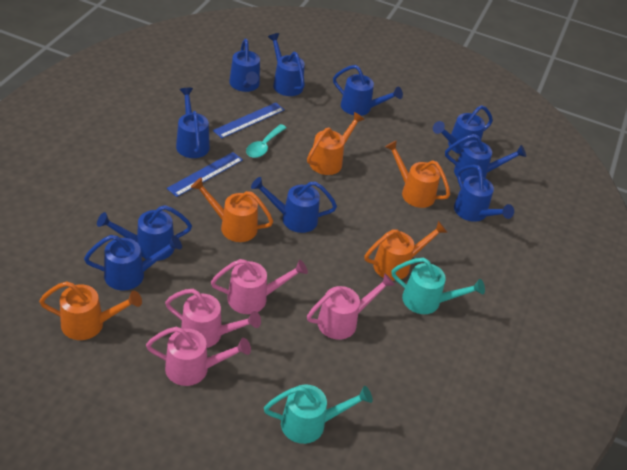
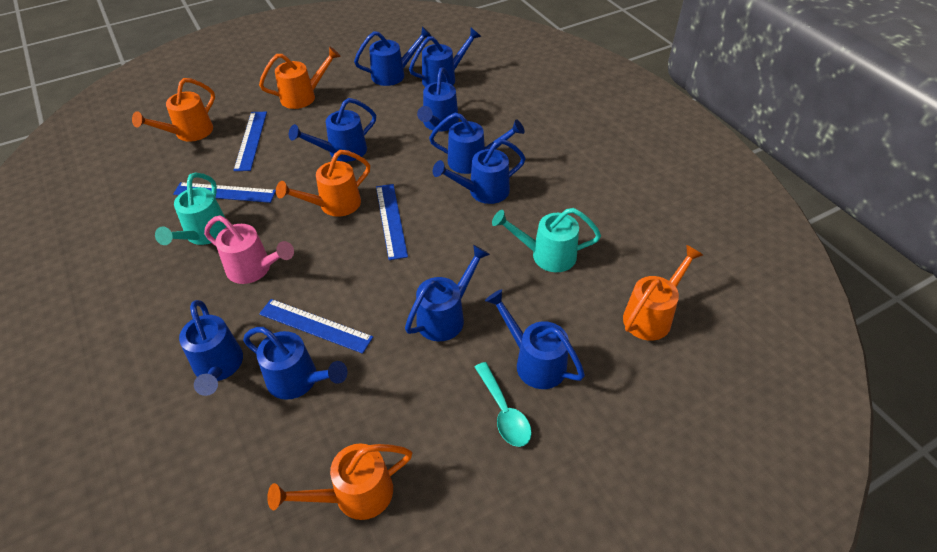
blue ruler: 2 -> 4
pink watering can: 4 -> 1

